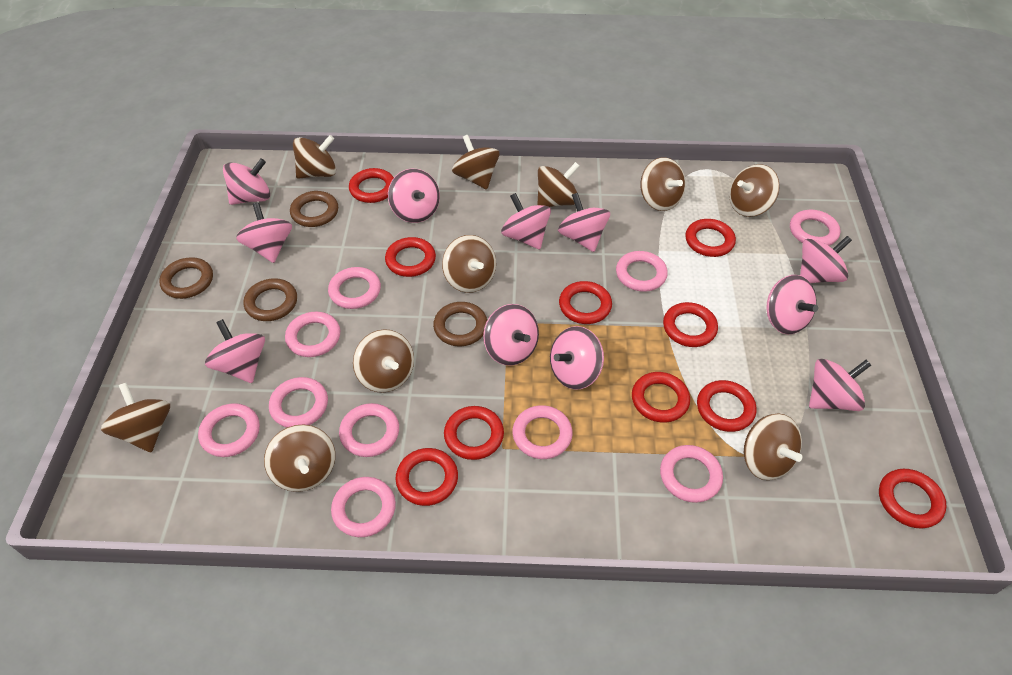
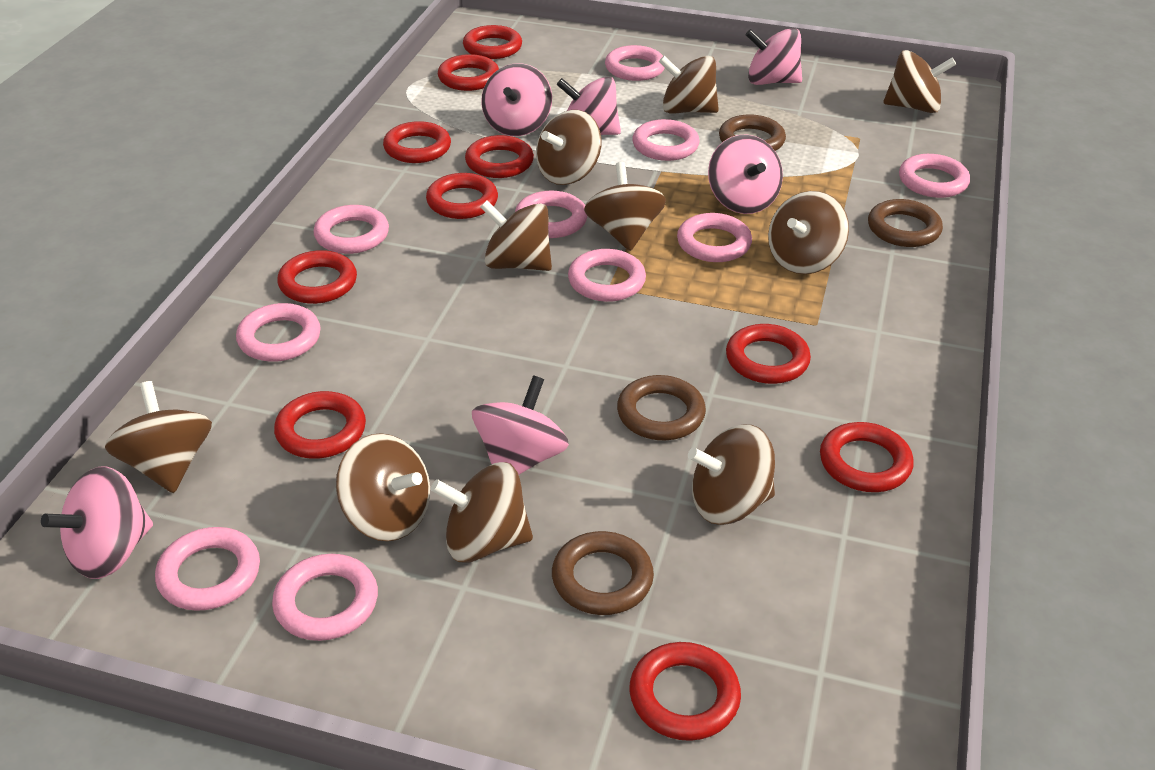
pink spinning top: 11 -> 6

